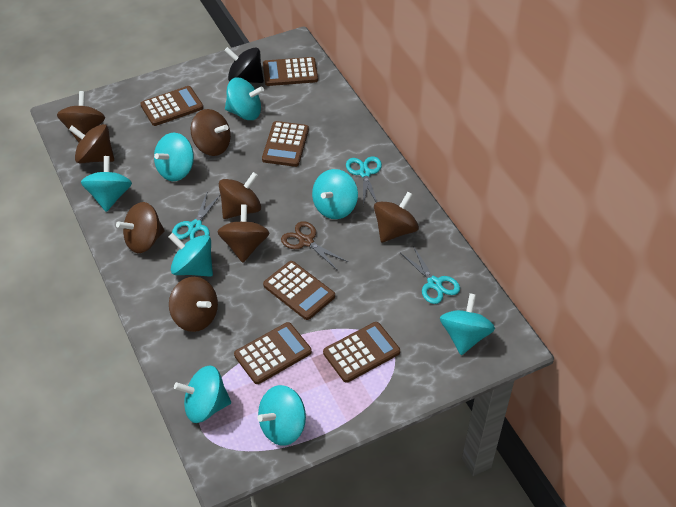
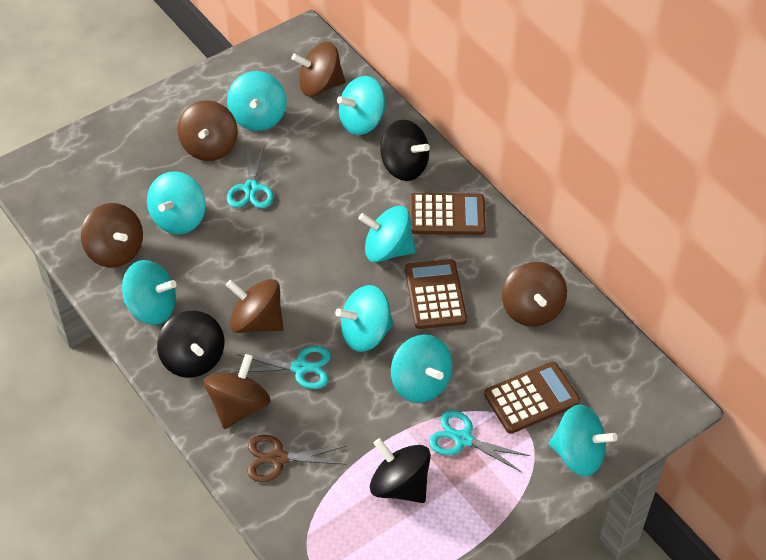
black spinning top: 1 -> 3
brown calculator: 6 -> 3
brown spinning top: 8 -> 6

